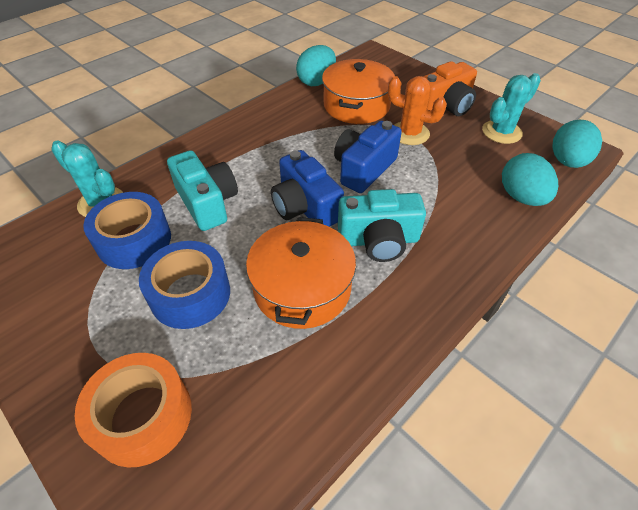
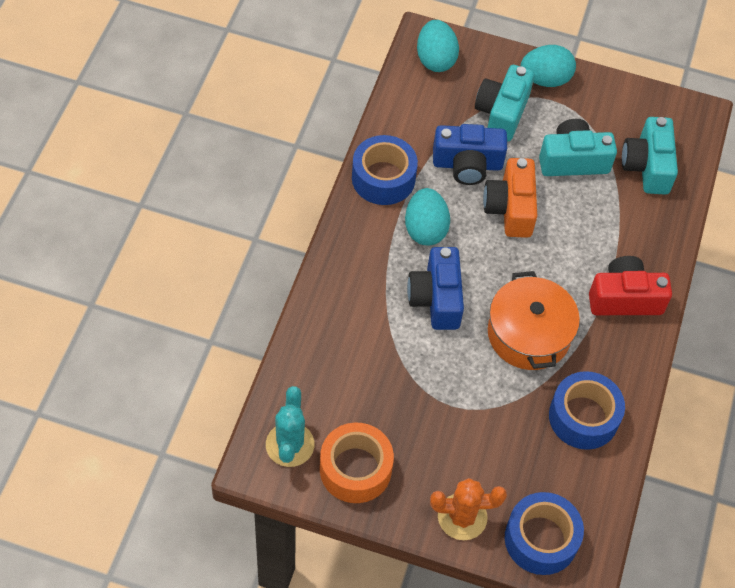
blue tape: 2 -> 3
orange pot: 2 -> 1
red camera: 0 -> 1
turquoise cactus: 2 -> 1
turquoise camera: 2 -> 3

